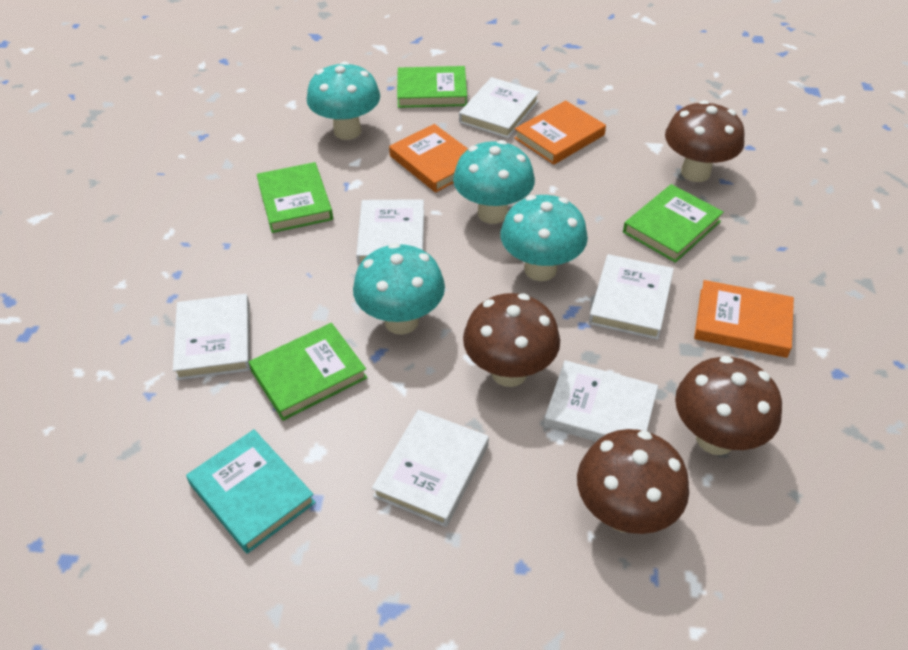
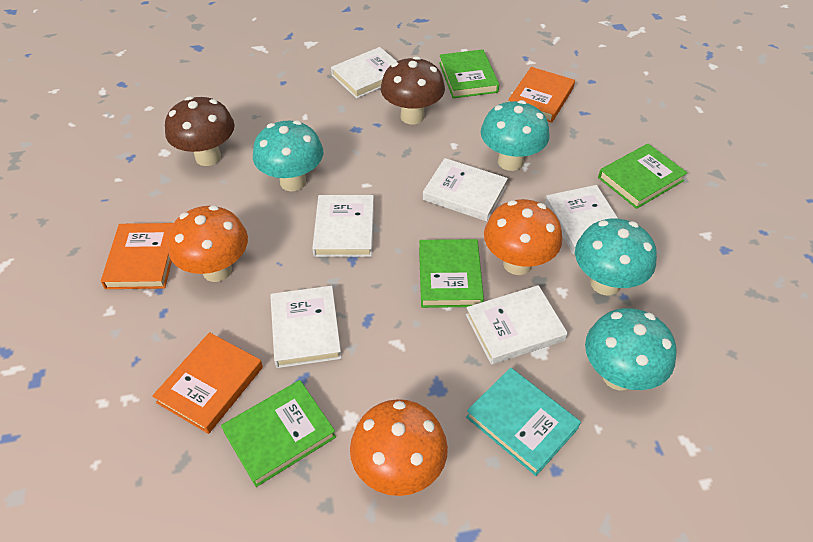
brown mushroom: 4 -> 2
orange mushroom: 0 -> 3

